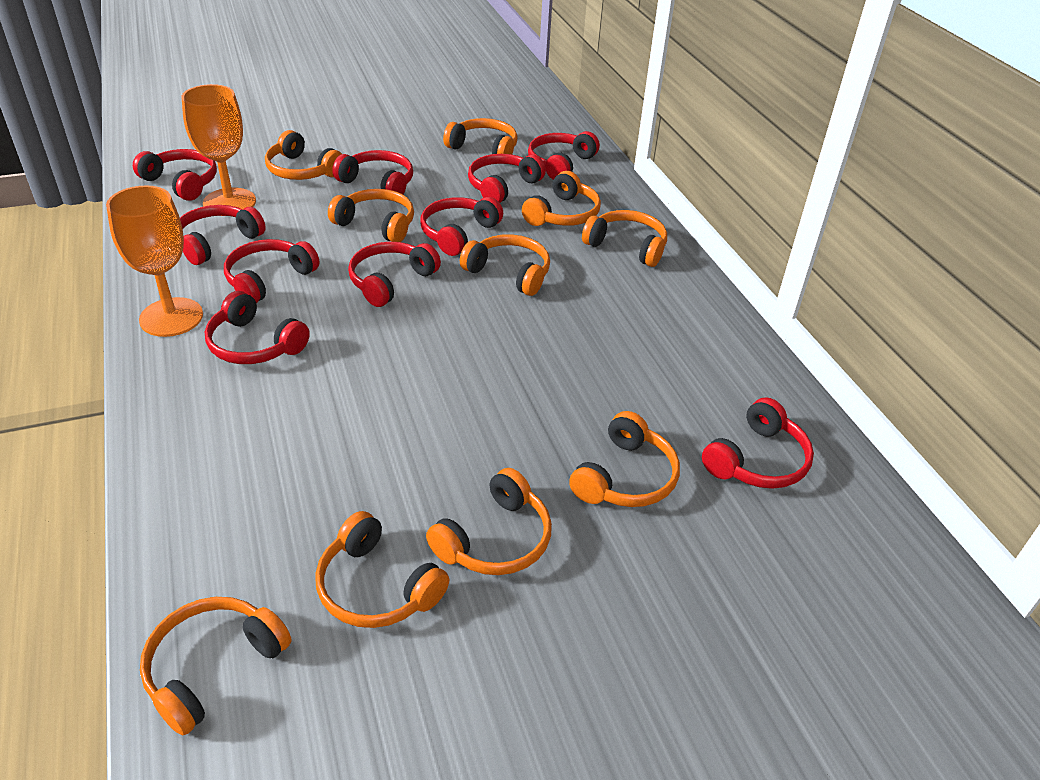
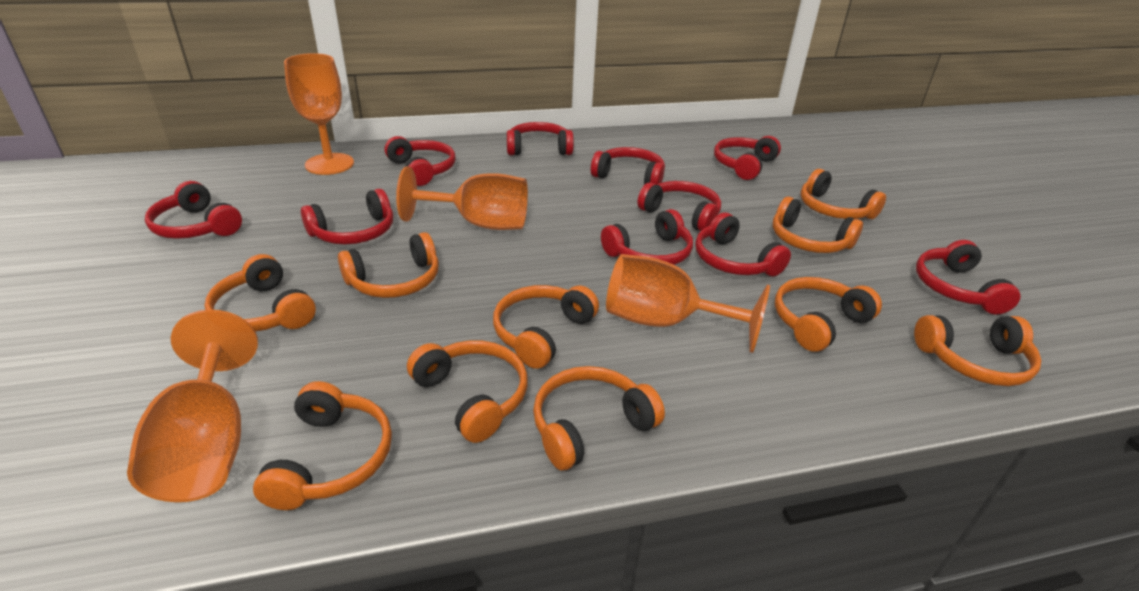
orange goblet: 2 -> 4

